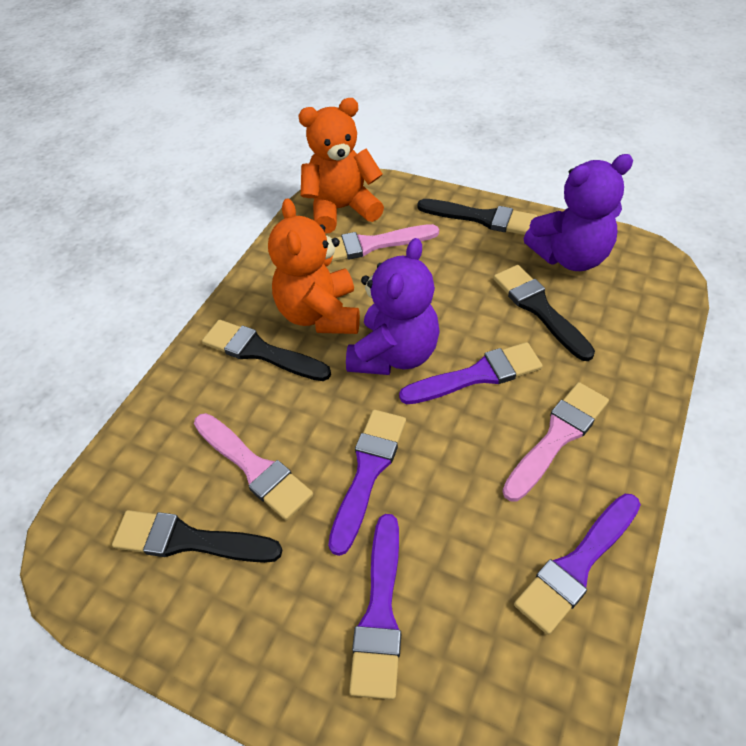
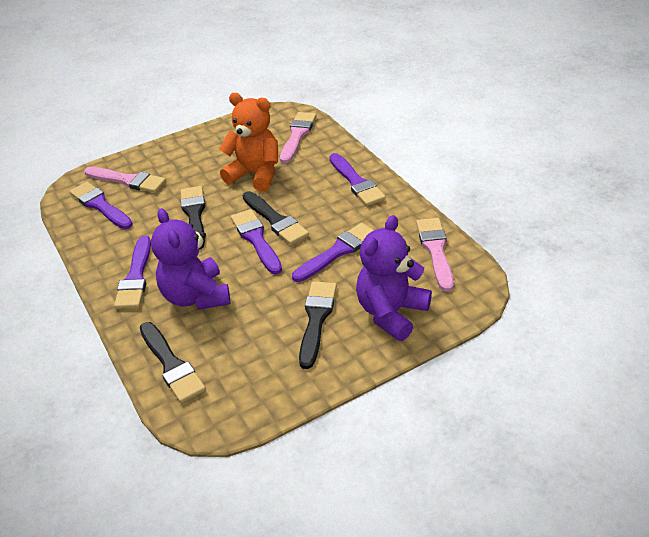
orange teddy bear: 2 -> 1
purple brush: 4 -> 5

